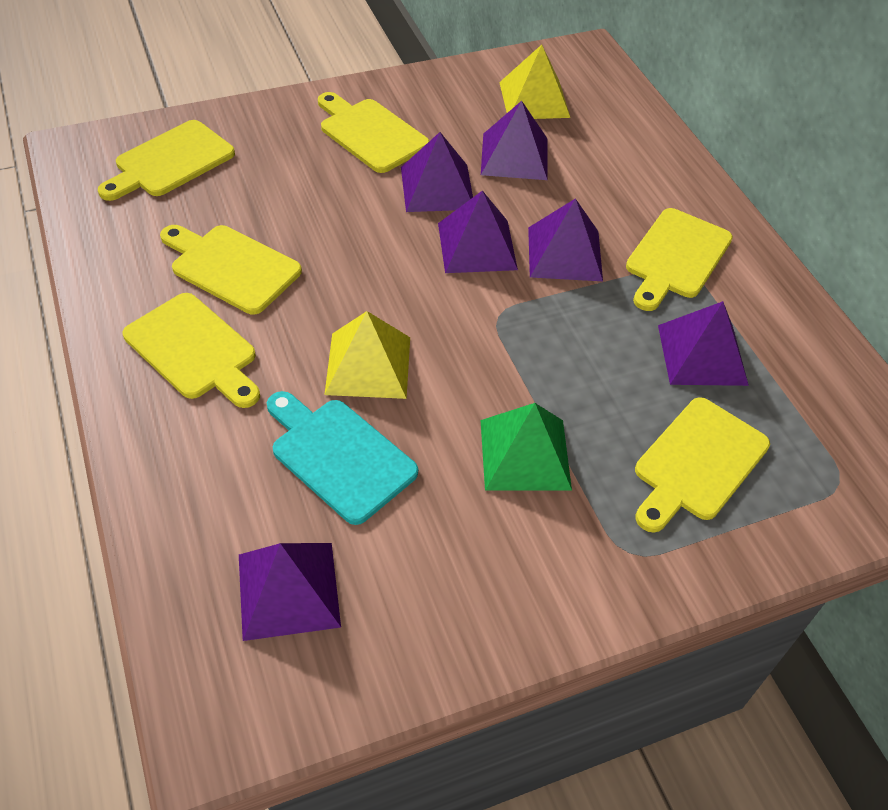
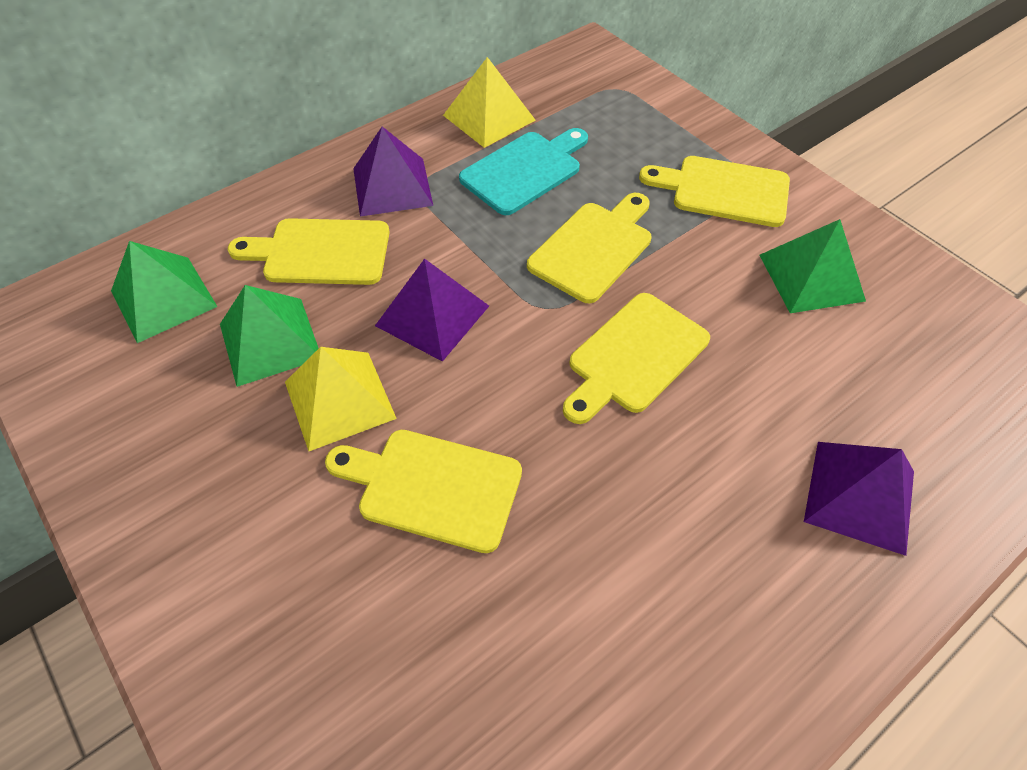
green pyramid: 1 -> 3
purple pyramid: 6 -> 3
yellow cutting board: 6 -> 5

